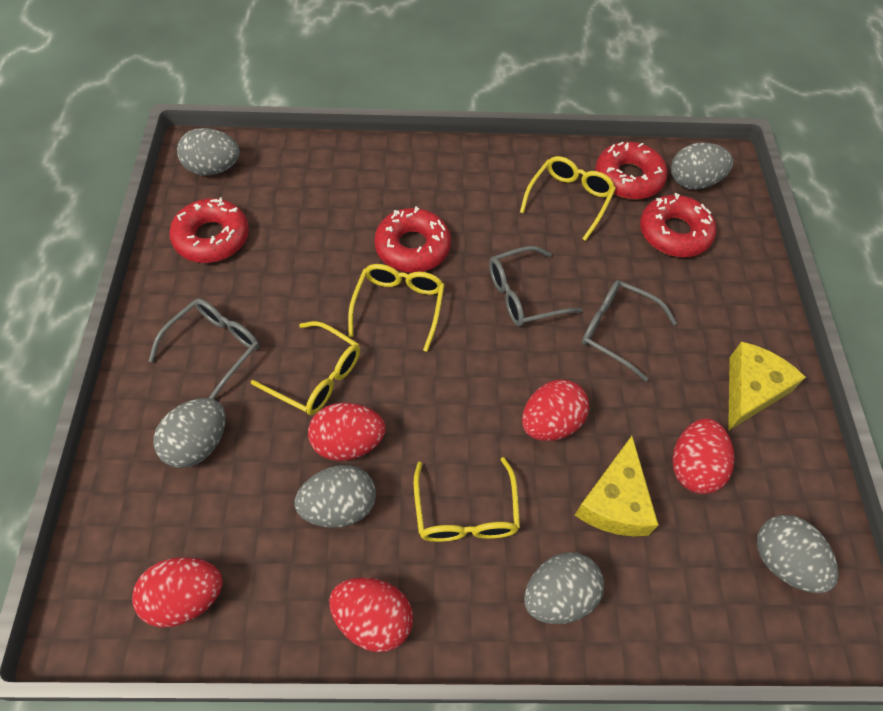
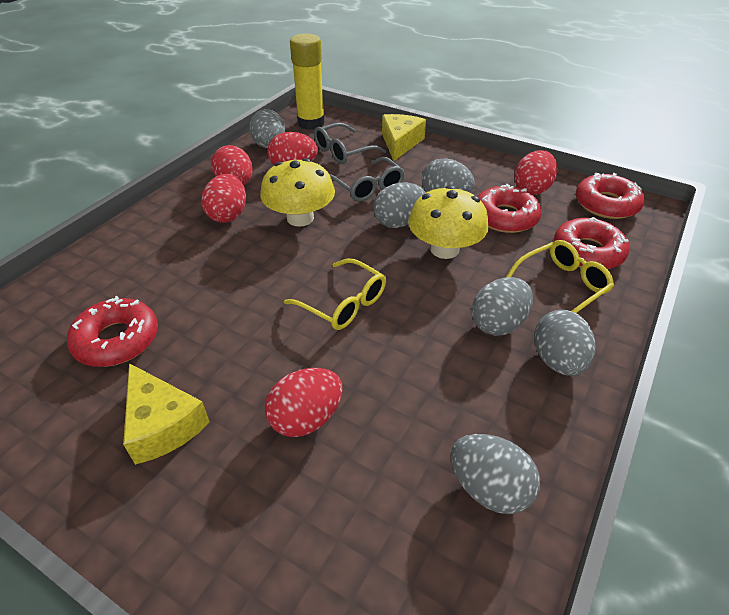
grey glasses: 3 -> 2
yellow glasses: 4 -> 2
yellow glue stick: 0 -> 1
yellow mushroom: 0 -> 2

